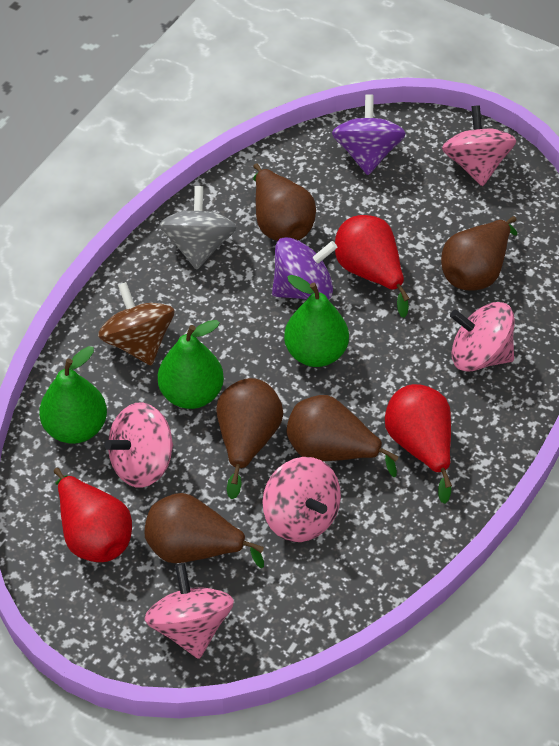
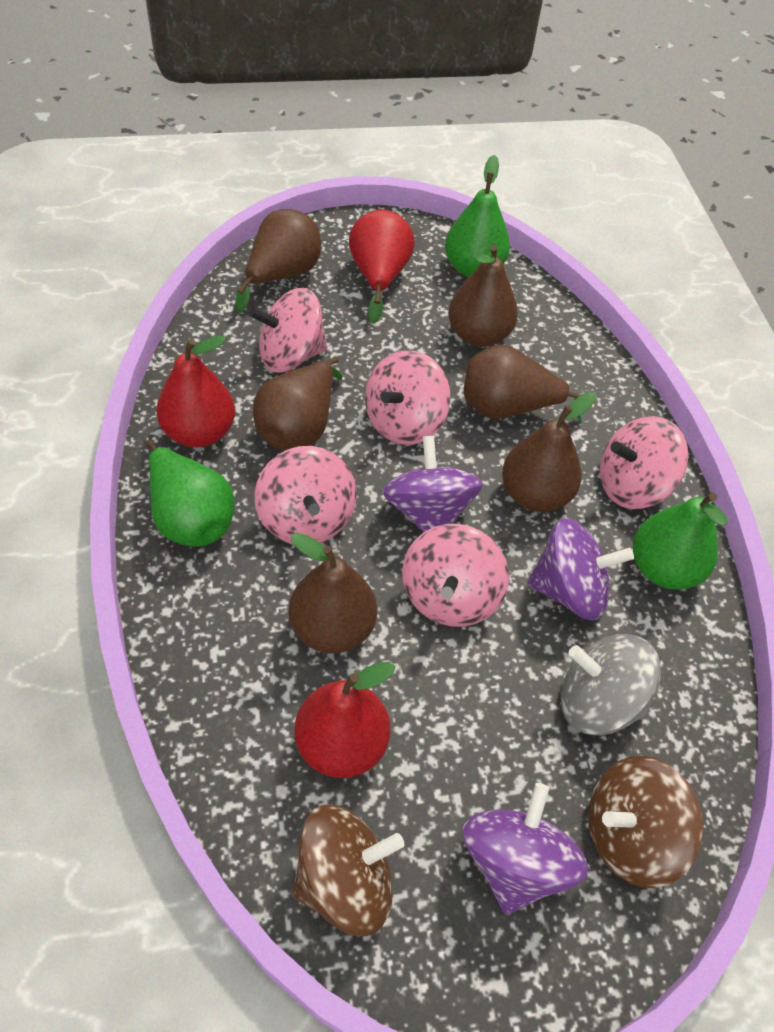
brown pear: 5 -> 6
brown spinning top: 1 -> 2
purple spinning top: 2 -> 3

